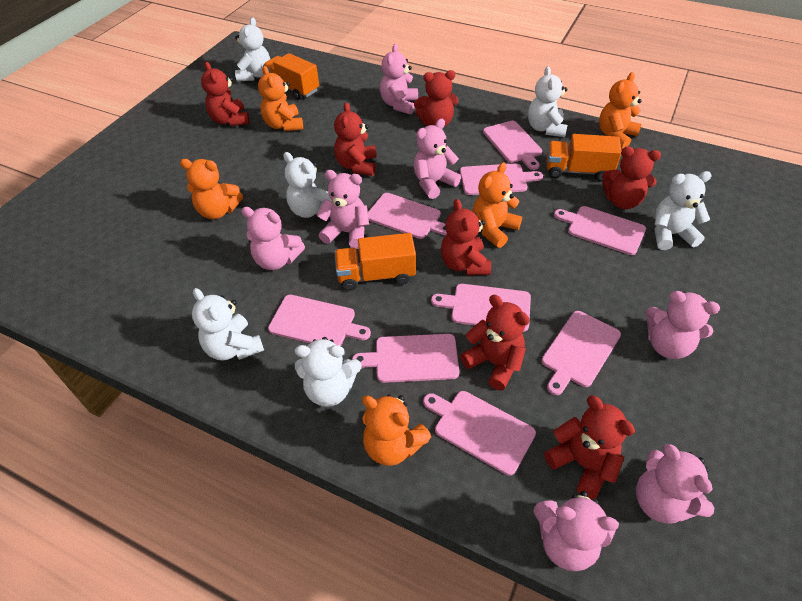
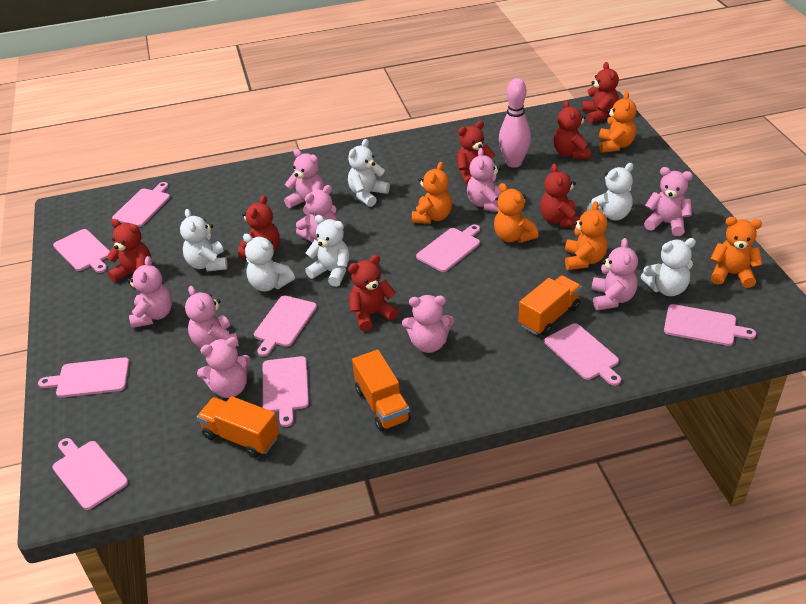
pink bowling pin: 0 -> 1
pink teddy bear: 7 -> 9

